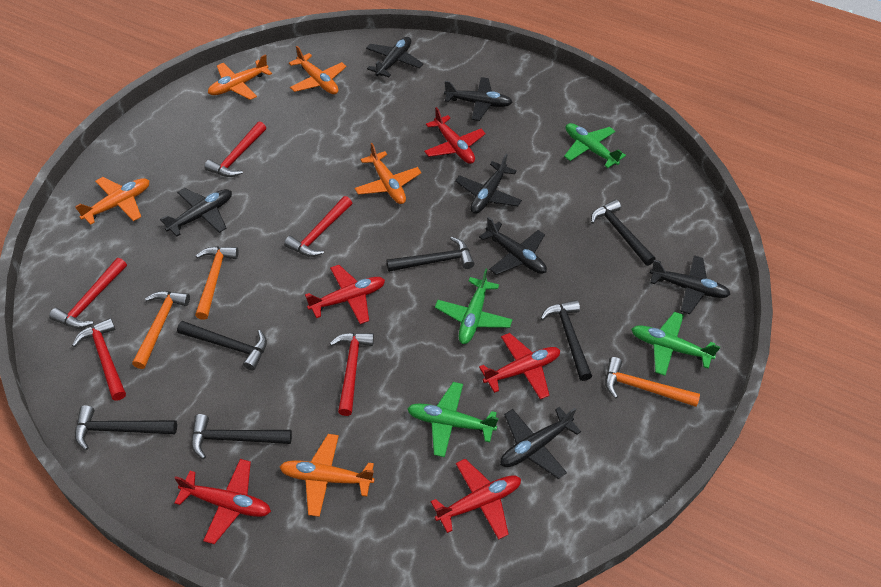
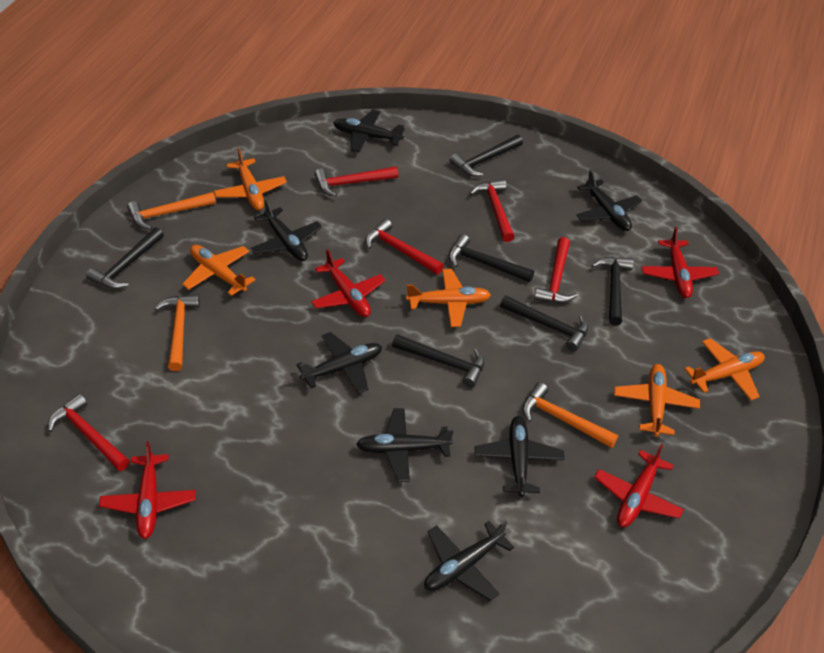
green plane: 4 -> 0
red plane: 5 -> 4

